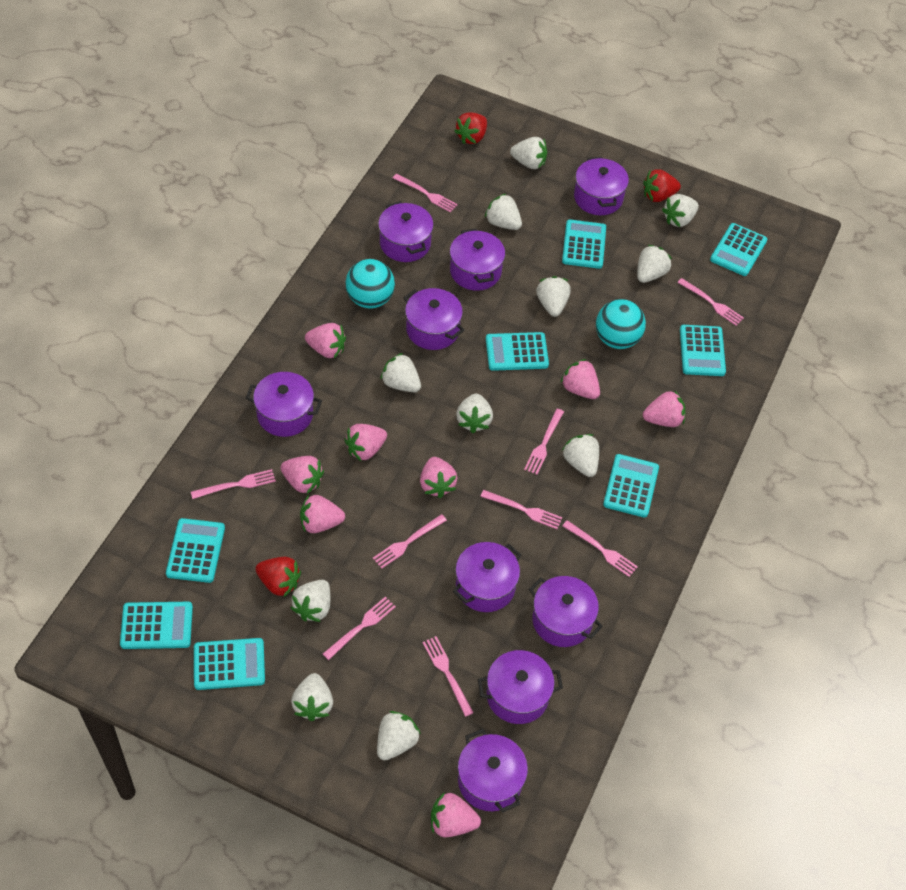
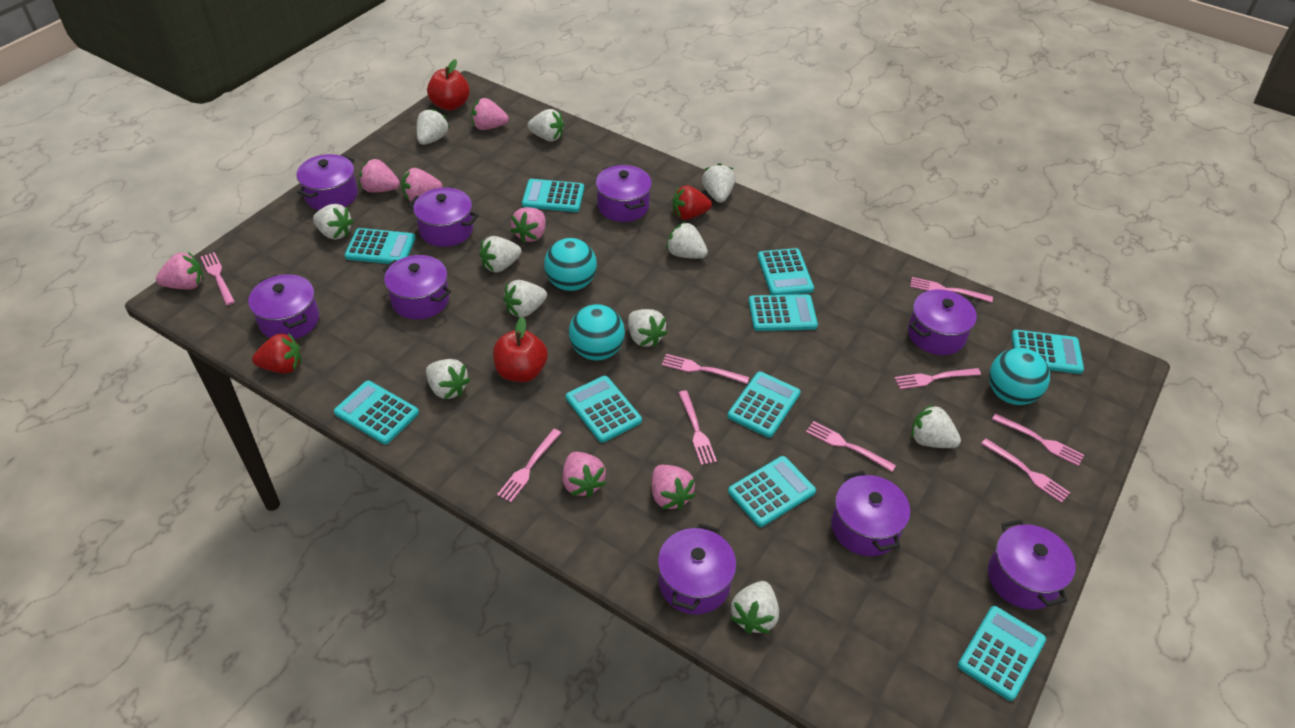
pink strawberry: 8 -> 7
red apple: 0 -> 2
red strawberry: 3 -> 2
turquoise ball: 2 -> 3
turquoise calculator: 8 -> 10

